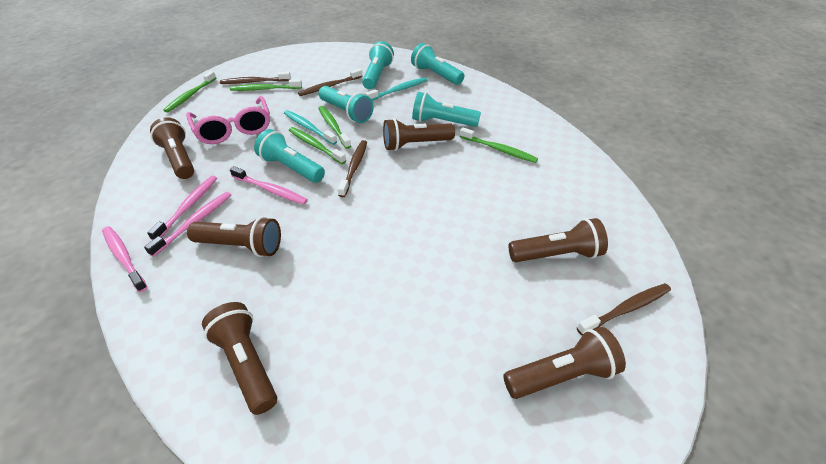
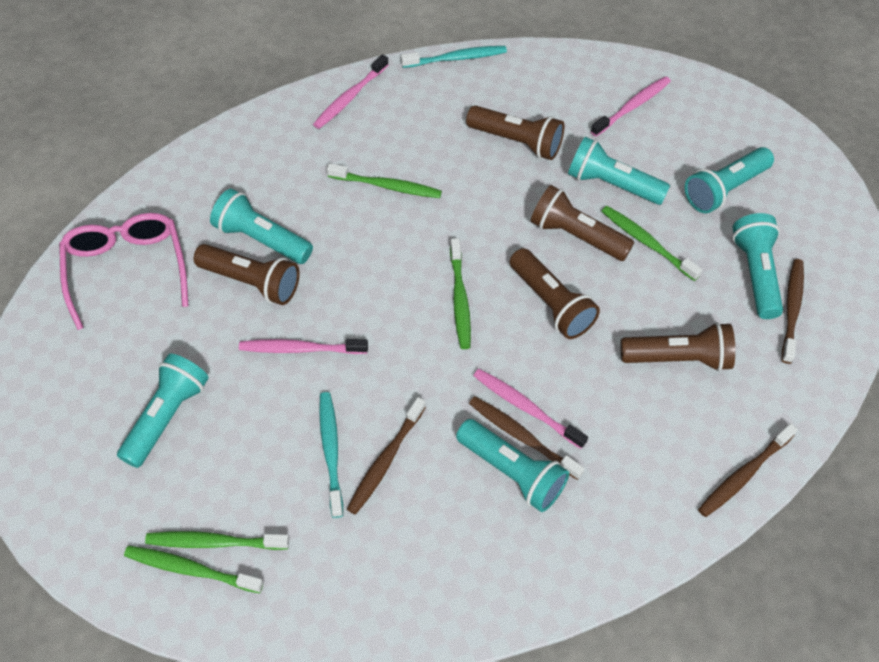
brown flashlight: 6 -> 5
turquoise flashlight: 5 -> 6

